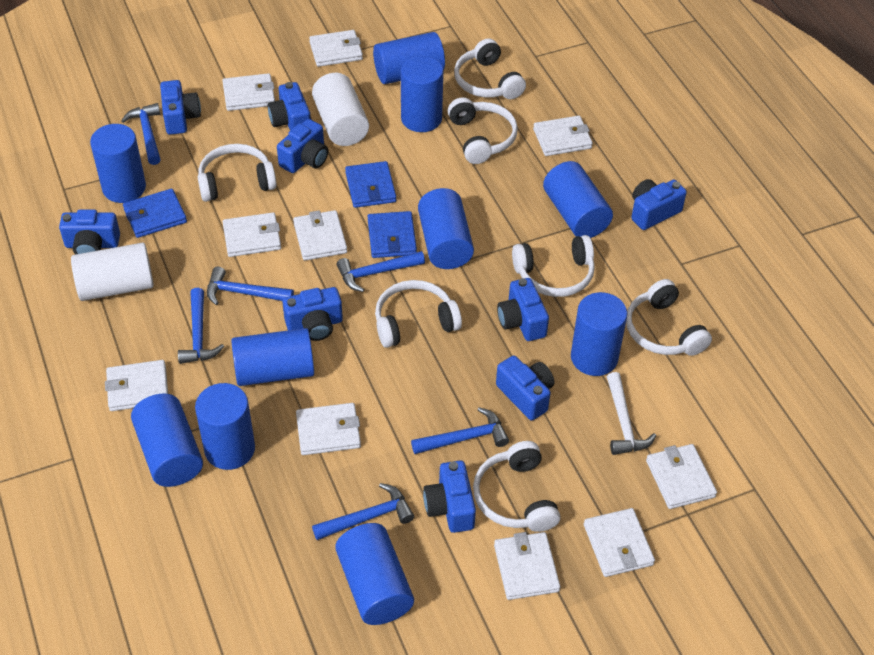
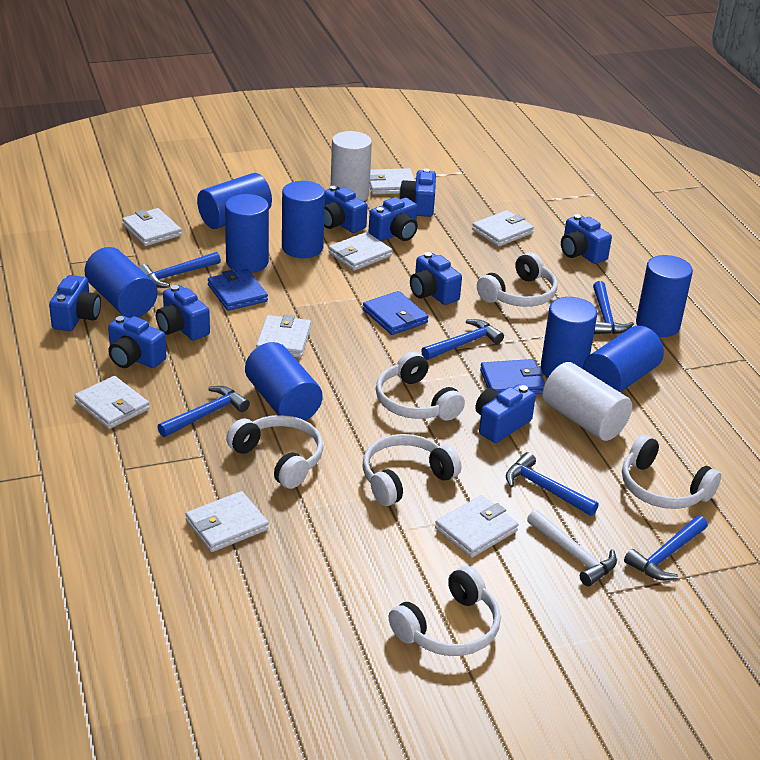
blue cylinder: 10 -> 8
white headphones: 7 -> 6
white wallet: 10 -> 8

